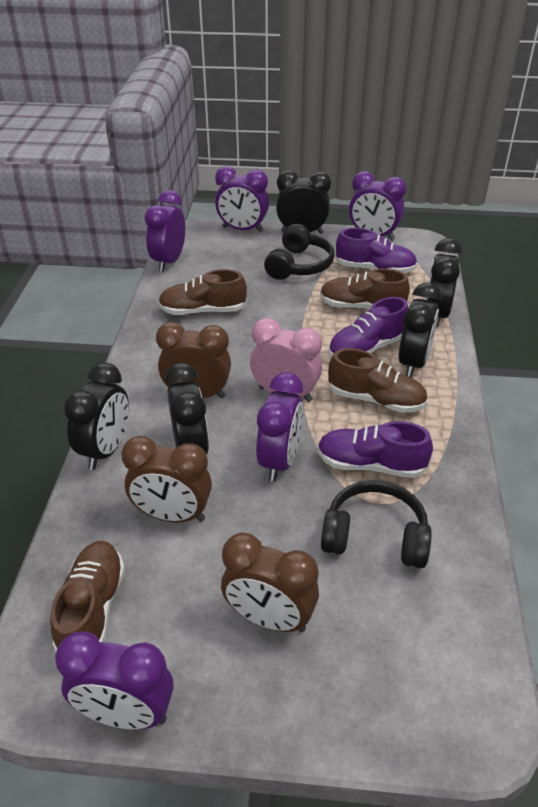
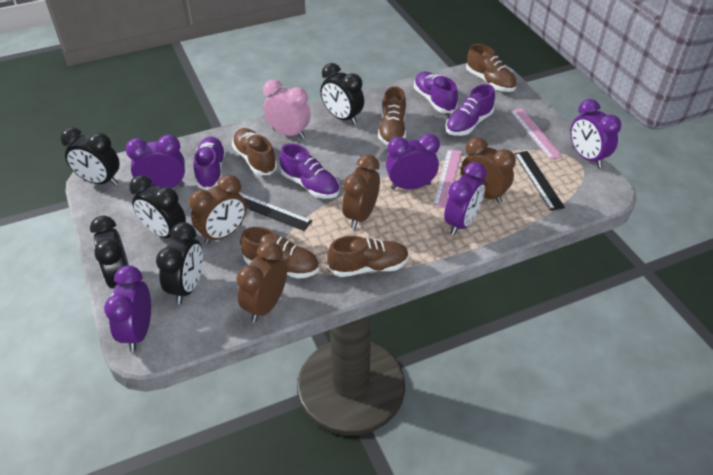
black headphones: 2 -> 0
black ruler: 0 -> 2
brown clock: 3 -> 4
brown shoe: 4 -> 5
pink ruler: 0 -> 2
purple shoe: 3 -> 4

